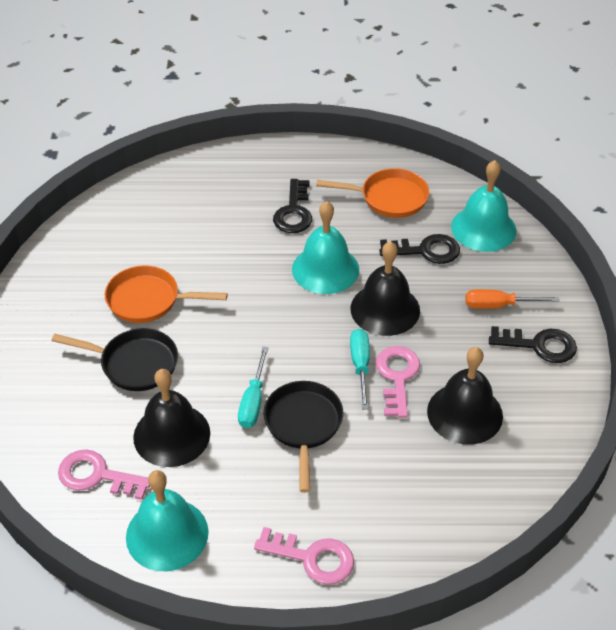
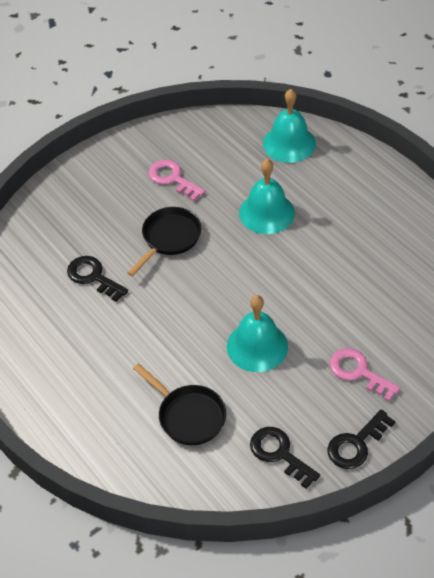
black bell: 3 -> 0
orange pan: 2 -> 0
orange screwdriver: 1 -> 0
pink key: 3 -> 2
turquoise screwdriver: 2 -> 0

